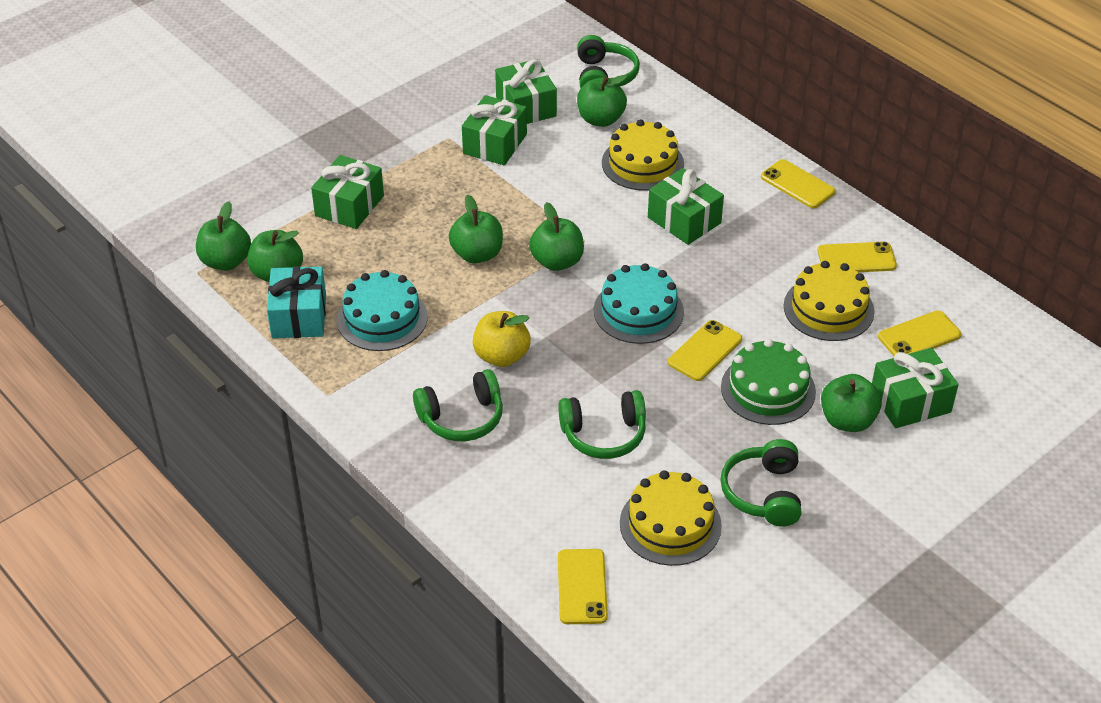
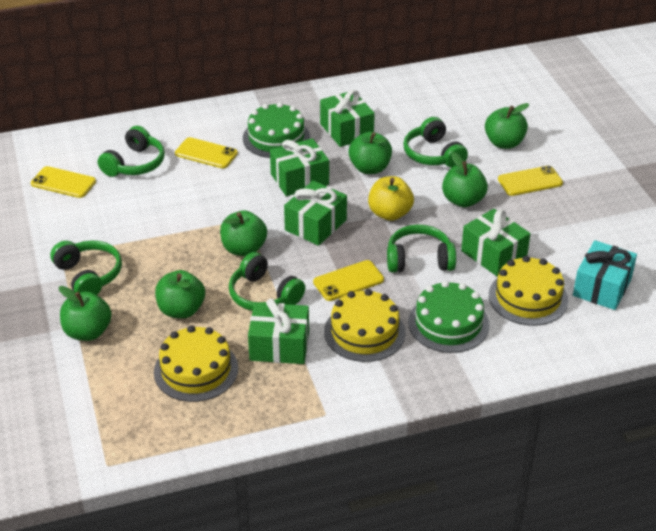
green cake: 1 -> 2
green headphones: 4 -> 5
turquoise cake: 2 -> 0
yellow phone: 5 -> 4

